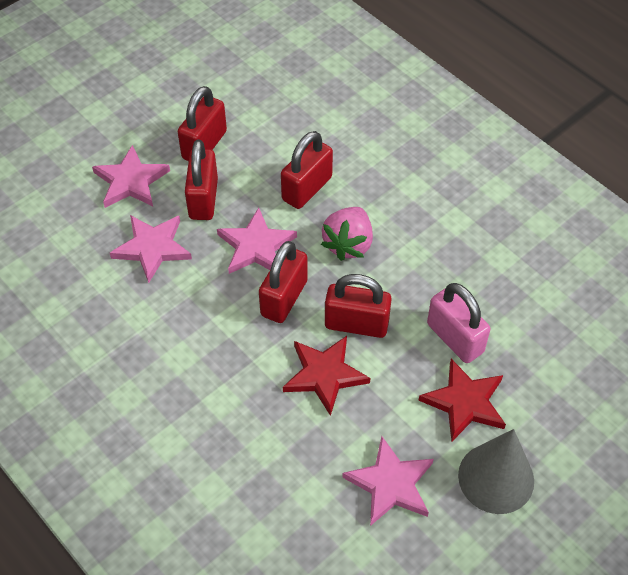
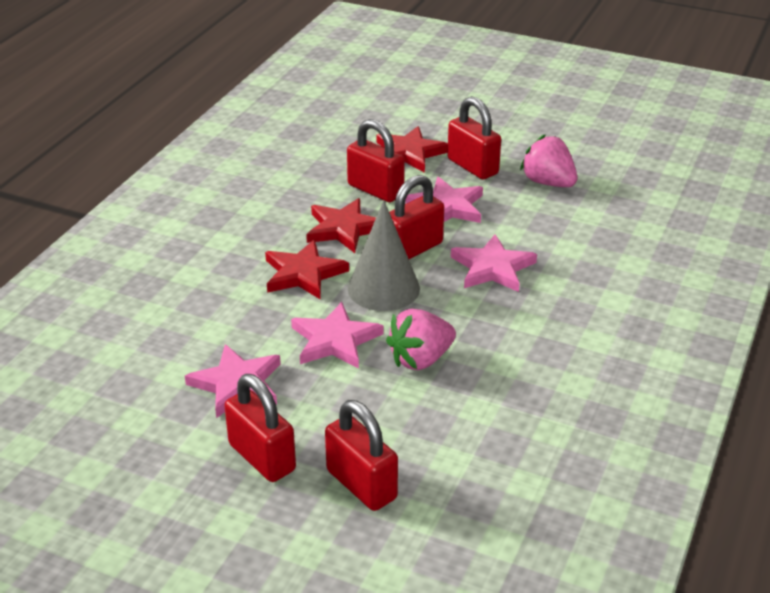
pink padlock: 1 -> 0
pink strawberry: 1 -> 2
red star: 2 -> 3

